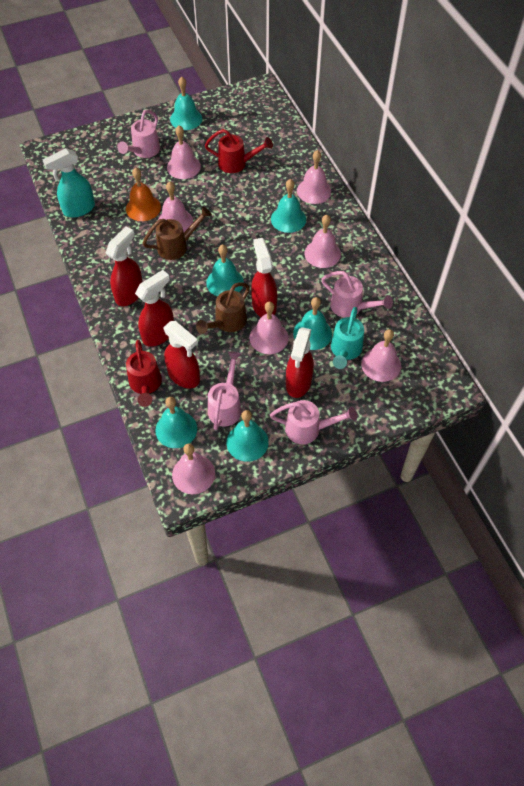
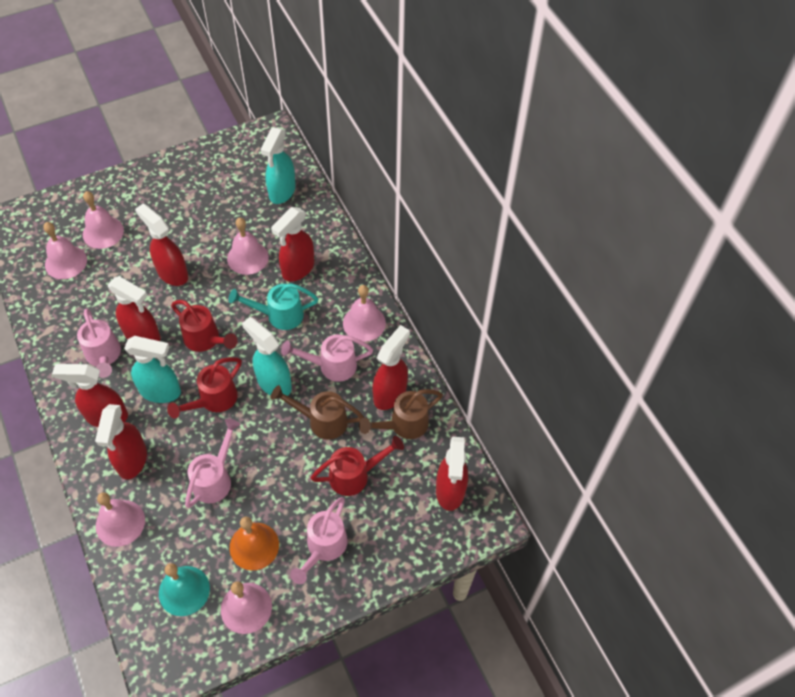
pink bell: 7 -> 6
red spray bottle: 5 -> 7
red watering can: 2 -> 3
turquoise bell: 6 -> 1
turquoise spray bottle: 1 -> 3

